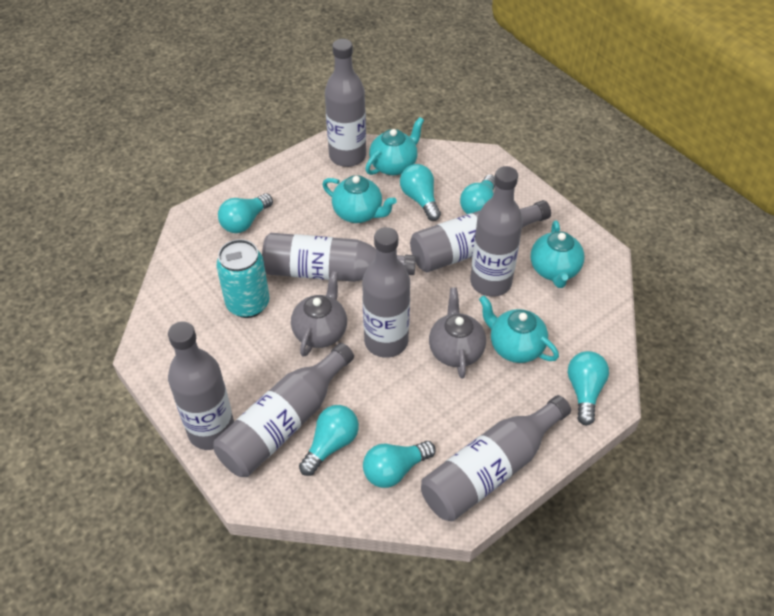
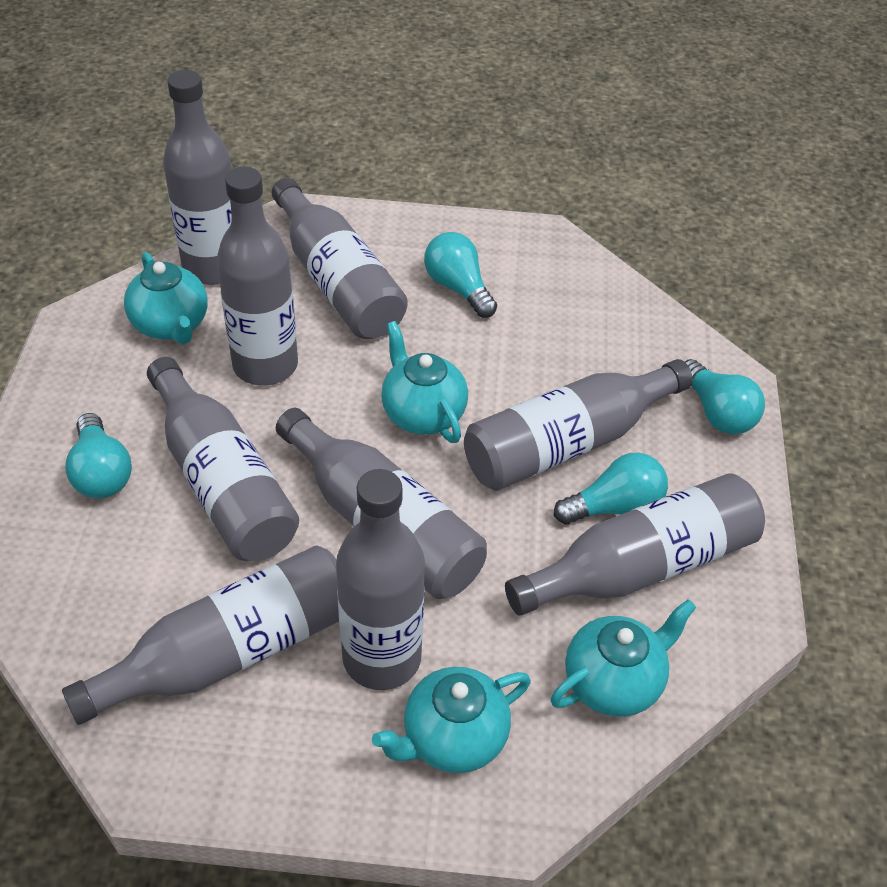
grey bottle: 8 -> 9
grey teapot: 2 -> 0
turquoise can: 1 -> 0
turquoise light bulb: 6 -> 4

